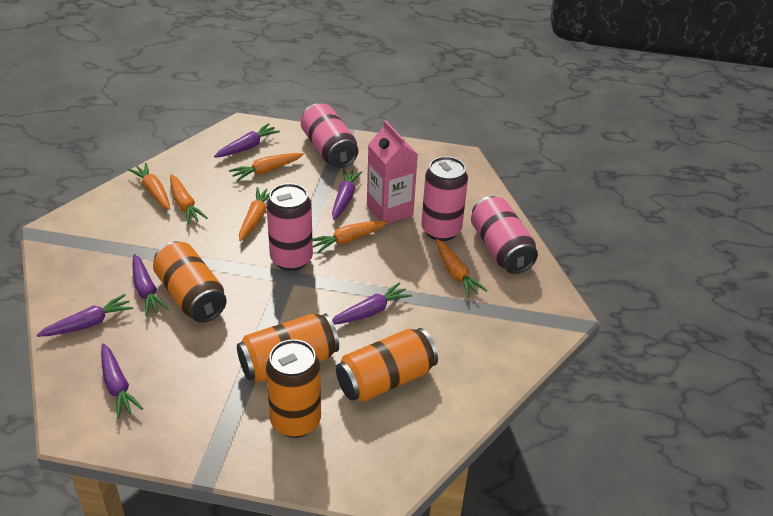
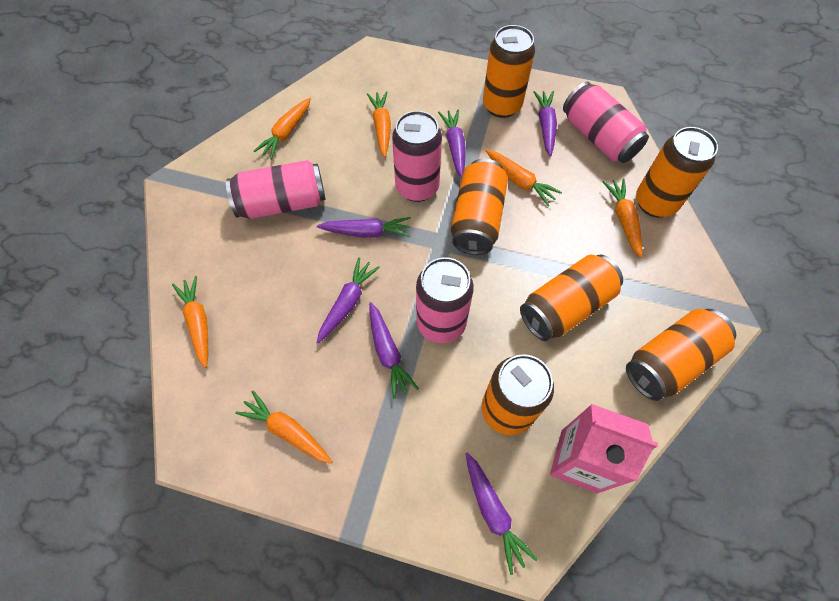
orange can: 4 -> 6

